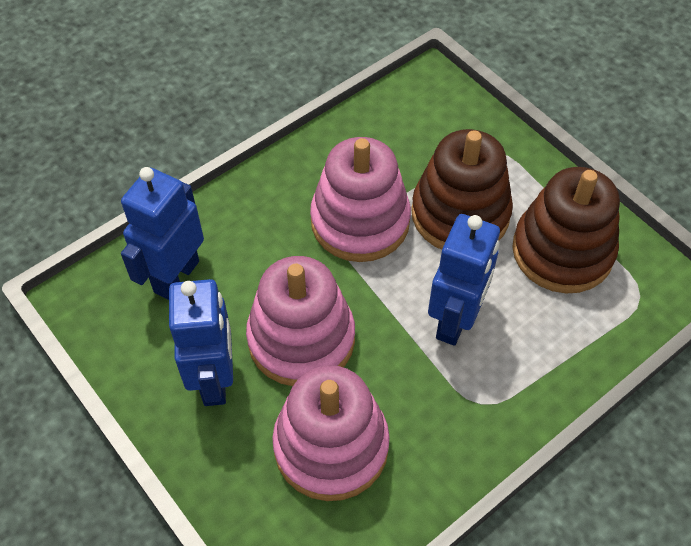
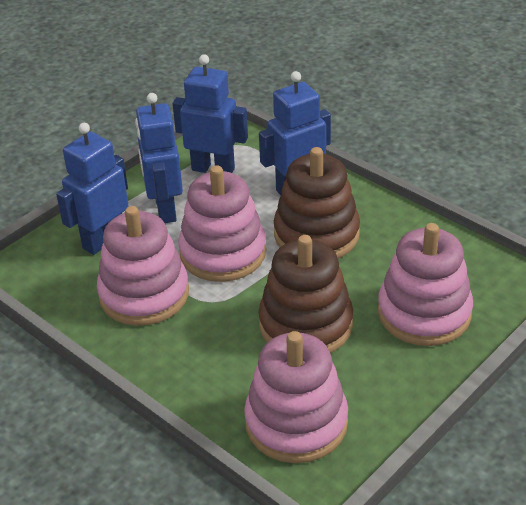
blue robot: 3 -> 4
pink stacking toy: 3 -> 4

